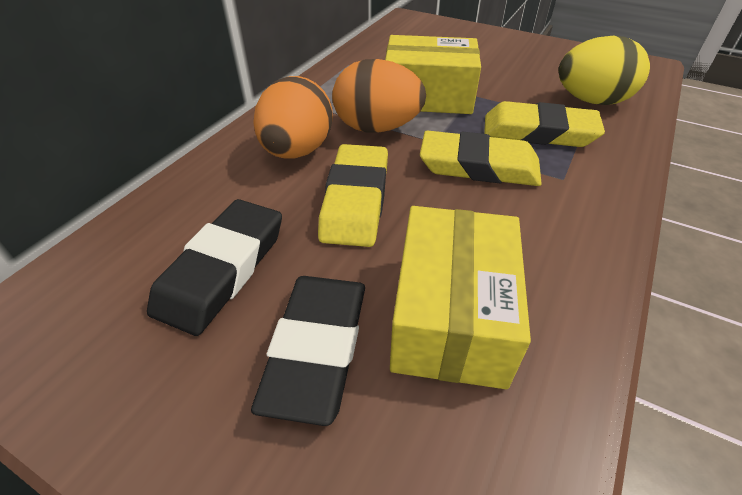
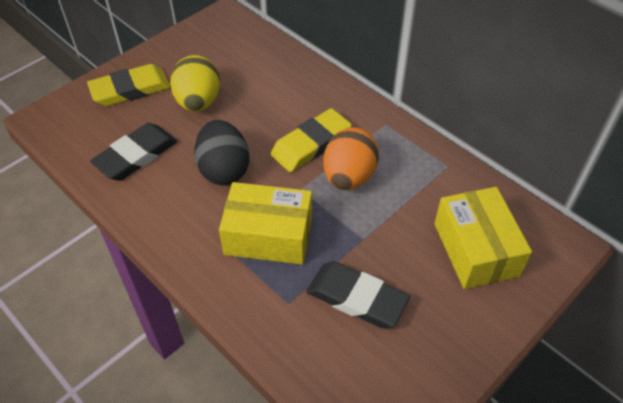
black egg: 0 -> 1
orange egg: 2 -> 1
yellow eraser: 3 -> 2

